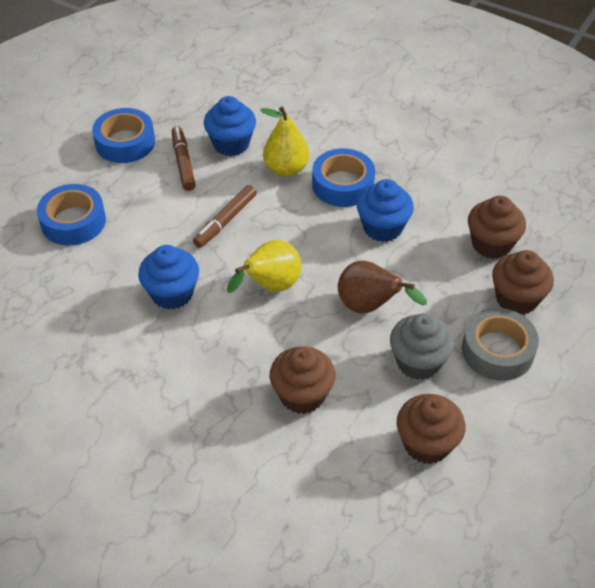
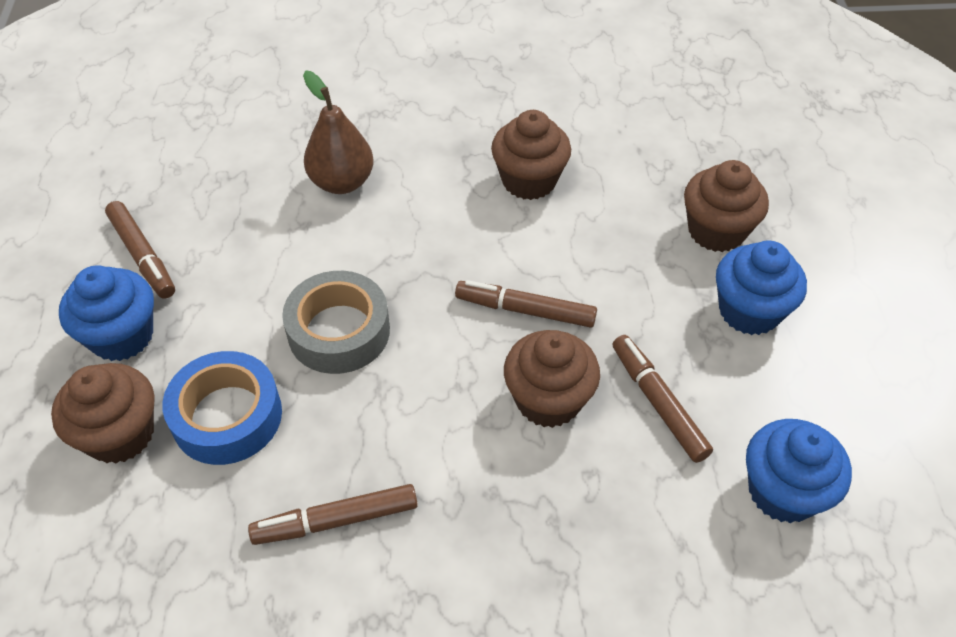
blue tape: 3 -> 1
brown marker: 2 -> 4
grey cupcake: 1 -> 0
yellow pear: 2 -> 0

